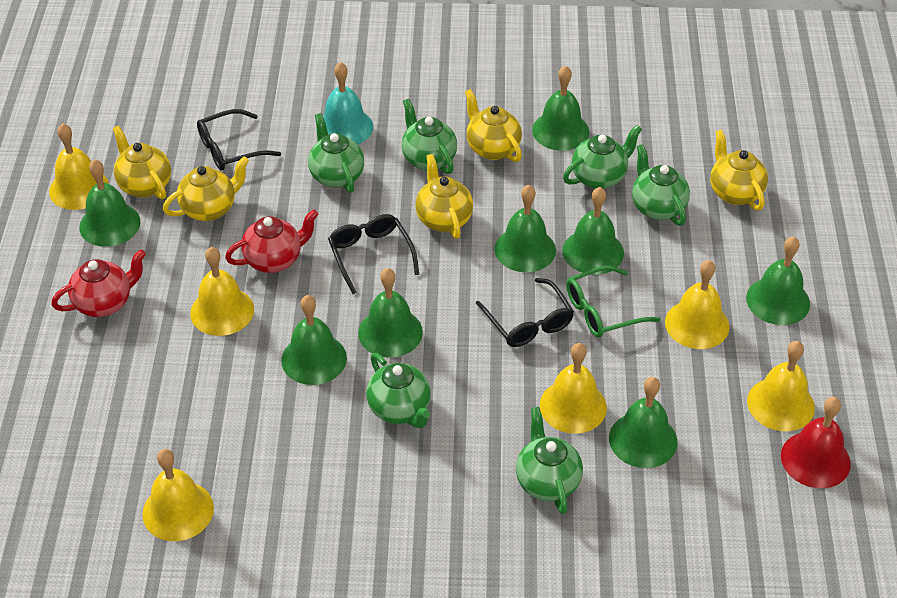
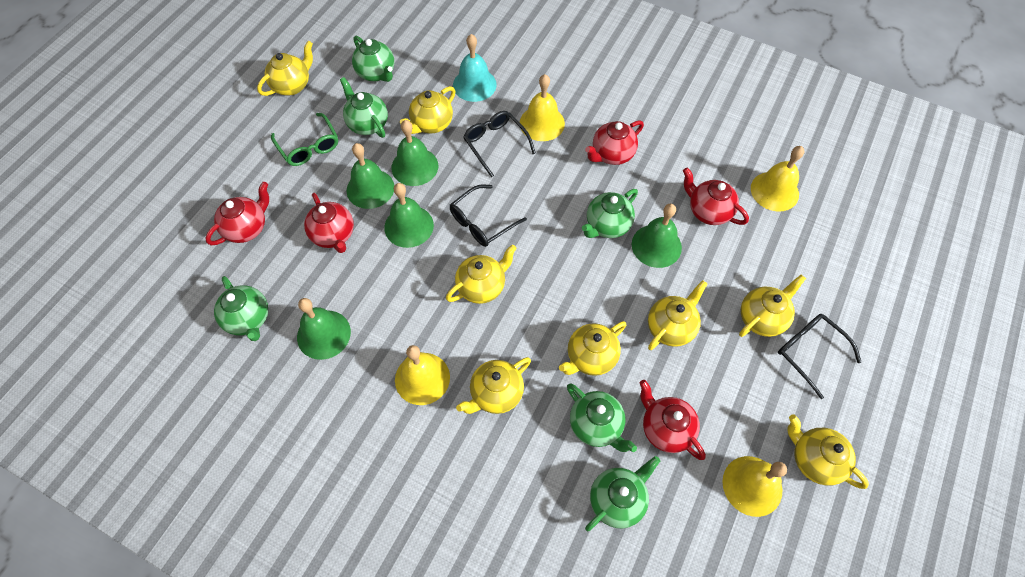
green bell: 8 -> 5
red bell: 1 -> 0
red teapot: 2 -> 5
yellow bell: 6 -> 4
yellow teapot: 5 -> 8

